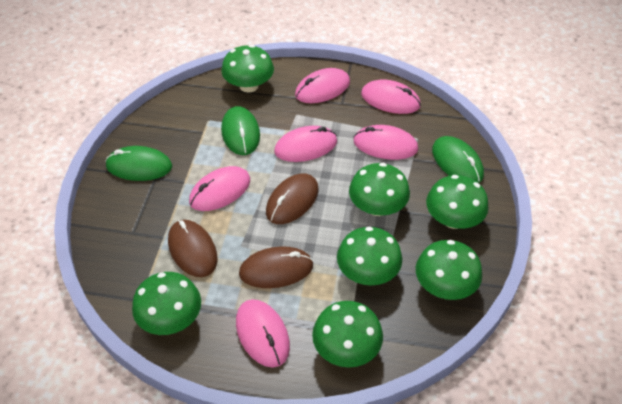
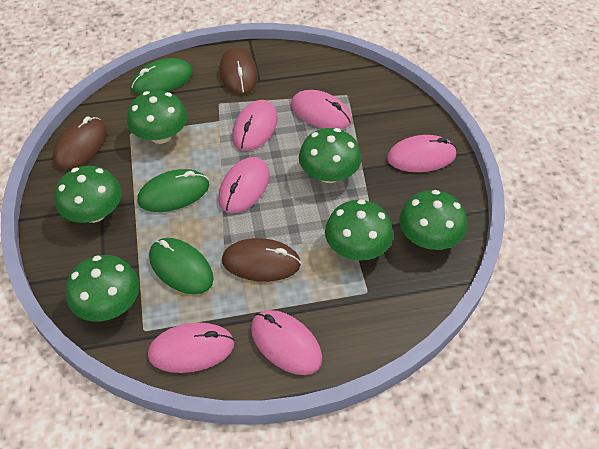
green mushroom: 7 -> 6

